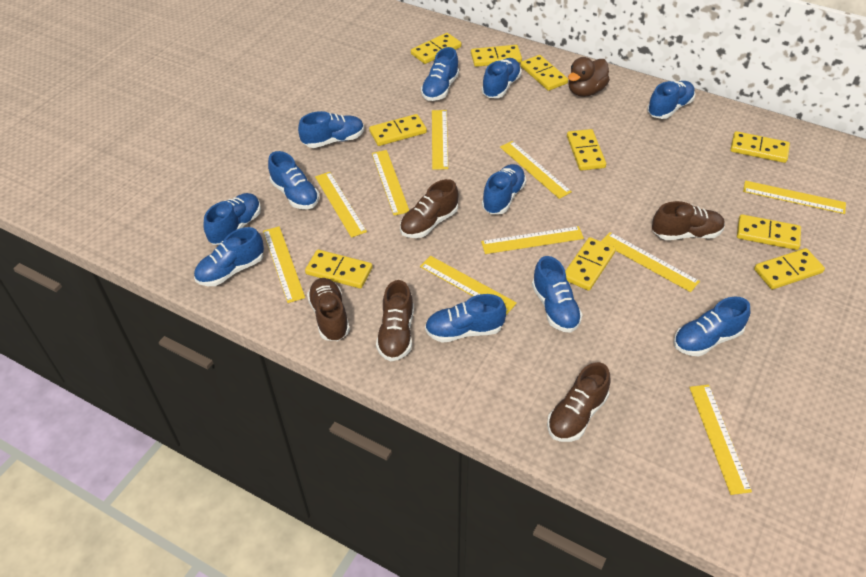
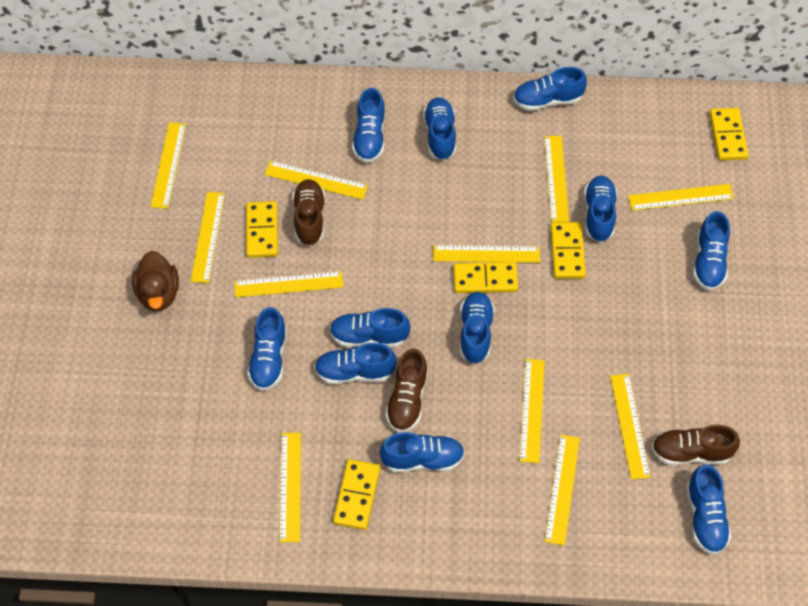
brown shoe: 5 -> 3
yellow domino: 10 -> 5
yellow ruler: 10 -> 11

